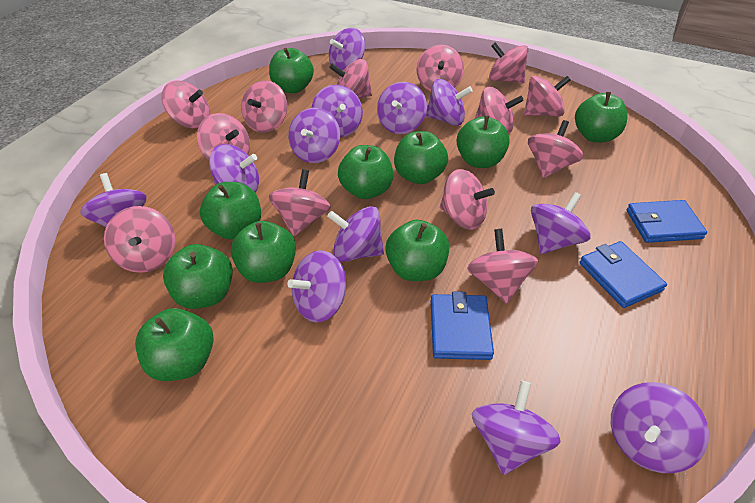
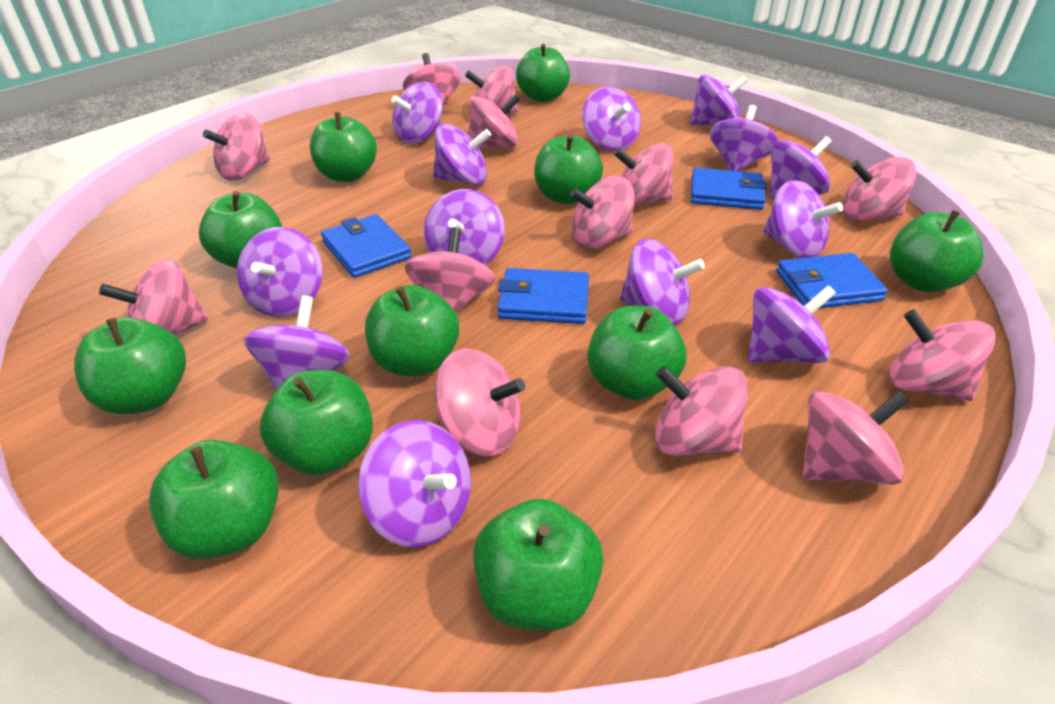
blue wallet: 3 -> 4
green apple: 10 -> 11
purple spinning top: 12 -> 13

